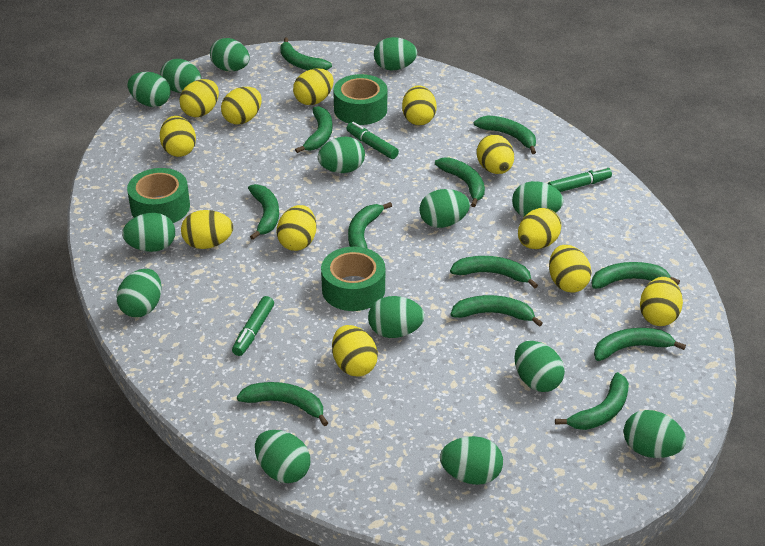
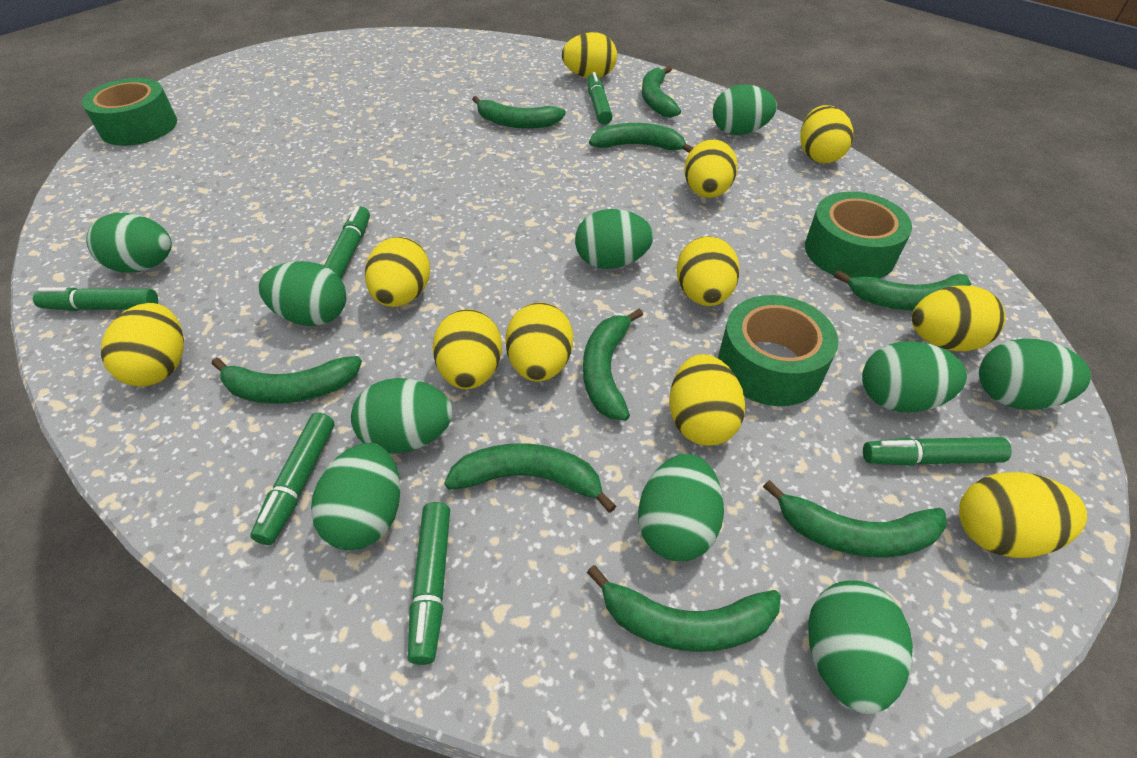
green banana: 12 -> 9
green egg: 14 -> 10
green marker: 3 -> 6
yellow egg: 12 -> 11

